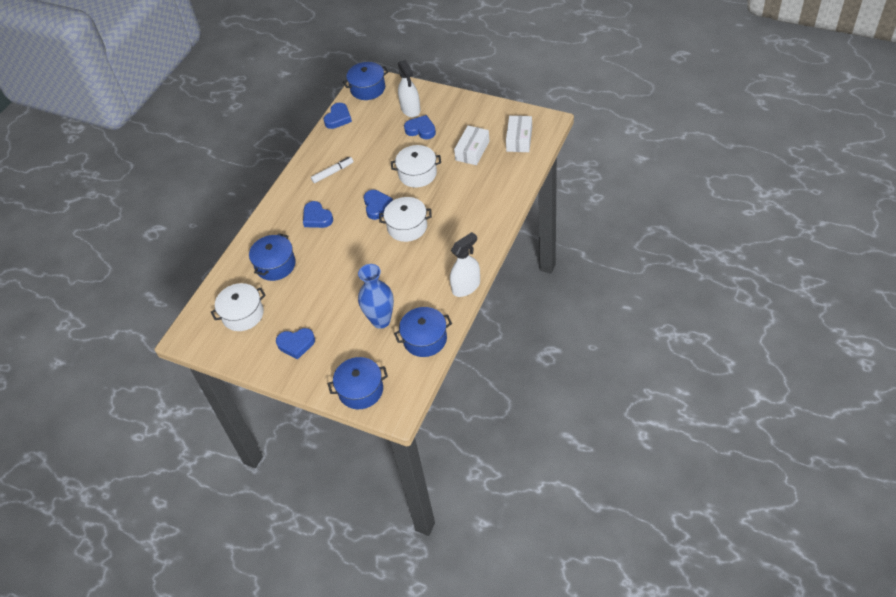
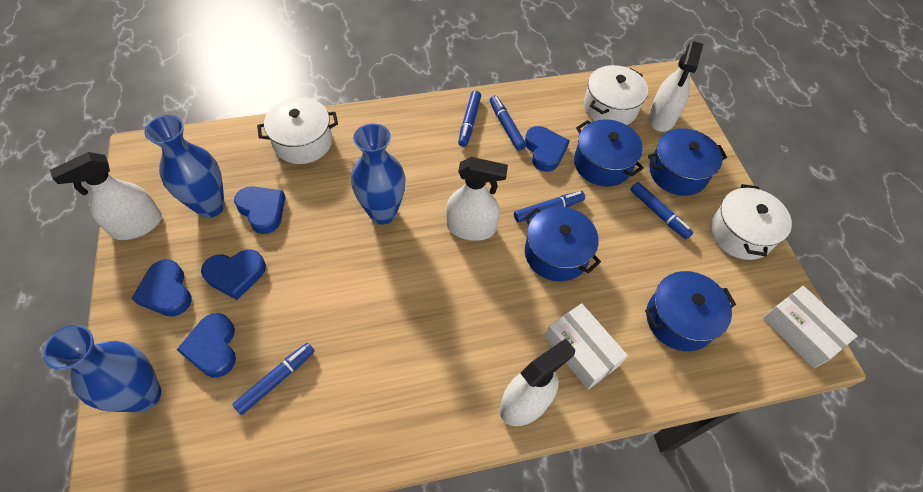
blue marker: 0 -> 5
blue vase: 1 -> 3
white marker: 1 -> 0
white spray bottle: 2 -> 4

